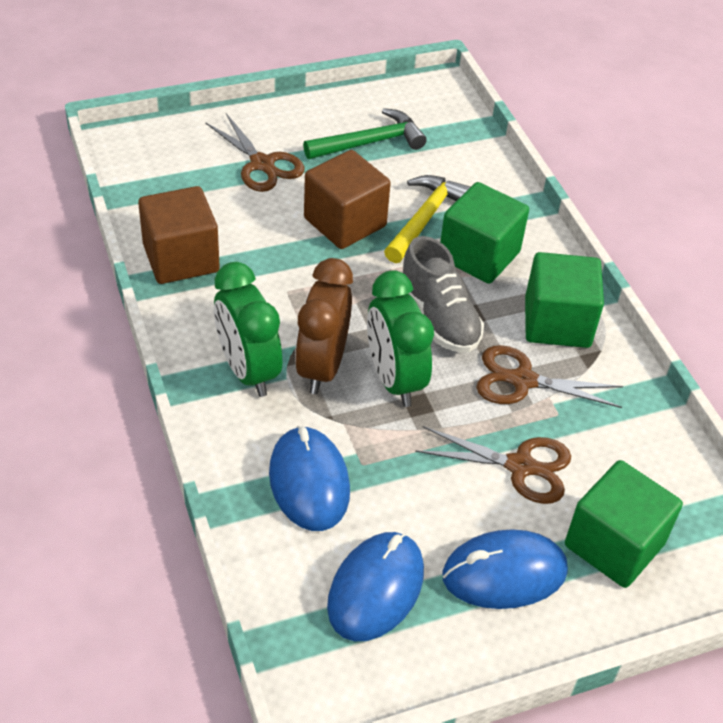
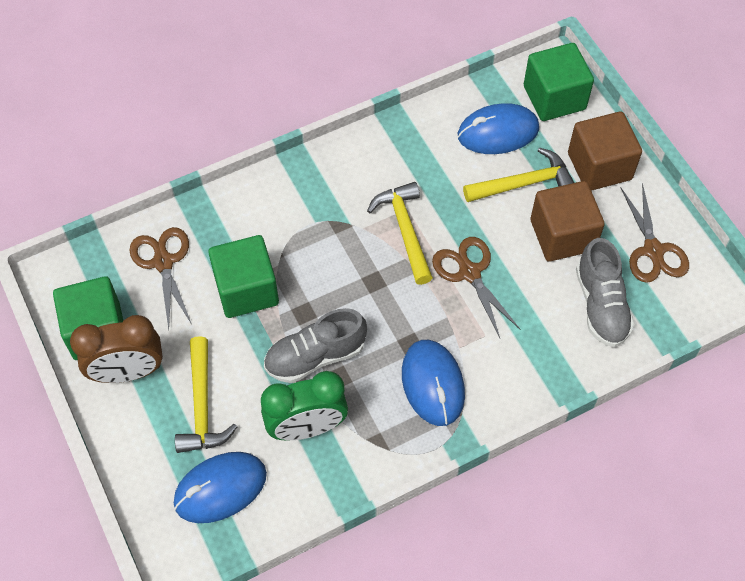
green clock: 2 -> 1
green hammer: 1 -> 0
grey shoe: 1 -> 2
yellow hammer: 1 -> 3

